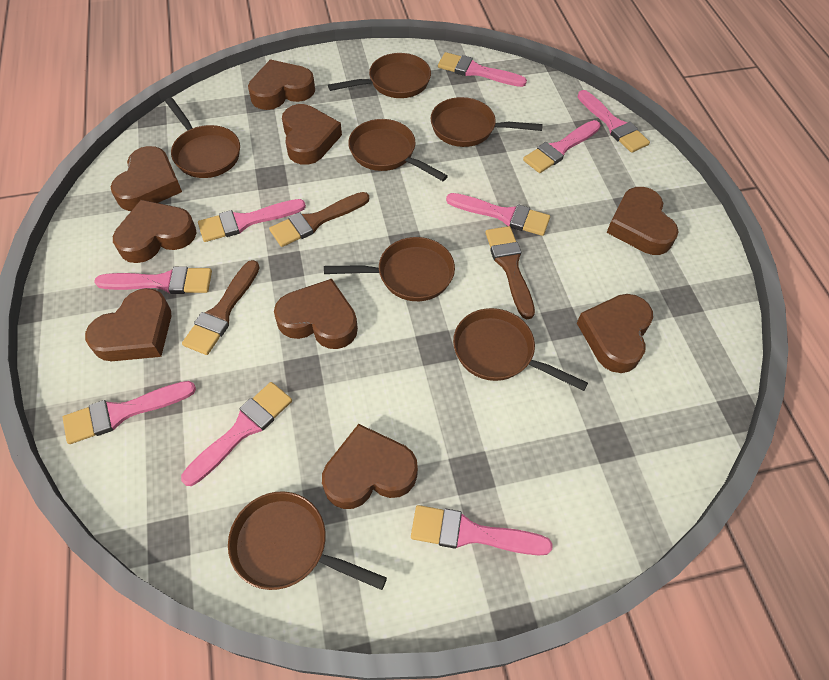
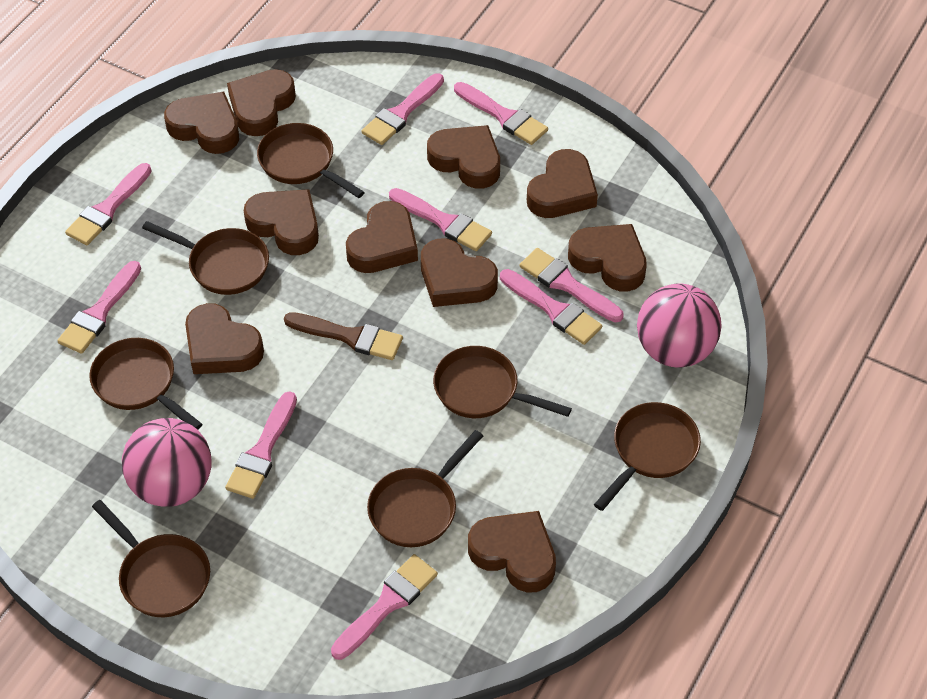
brown brush: 3 -> 1
brown heart: 9 -> 10
pink ball: 0 -> 2

